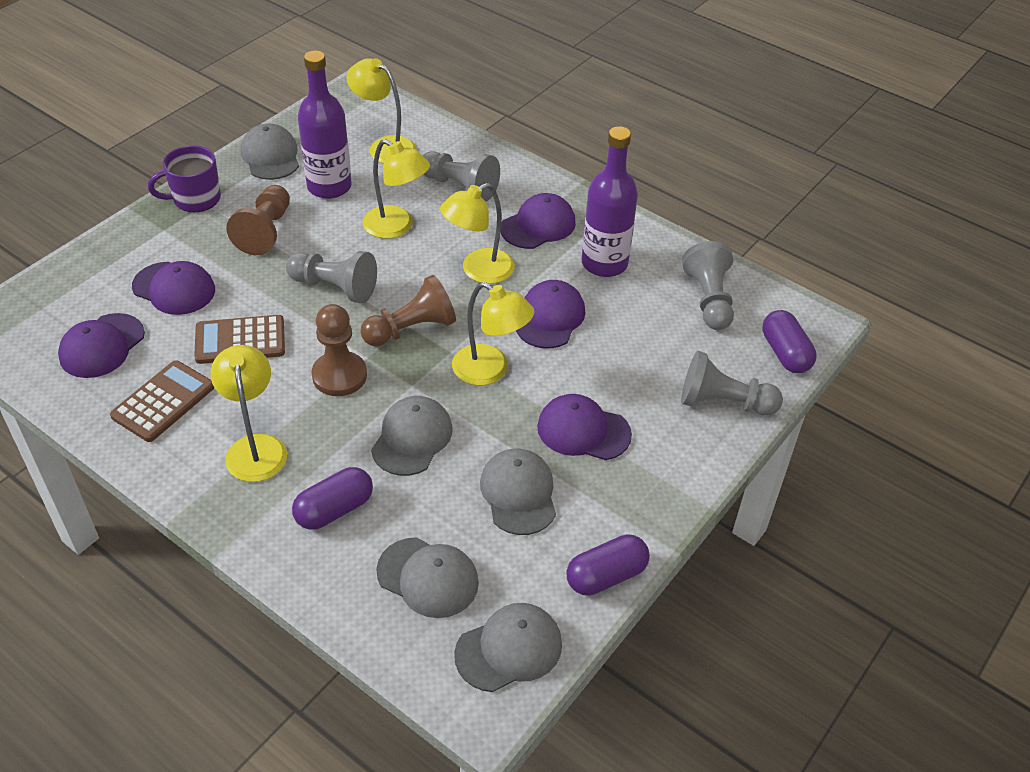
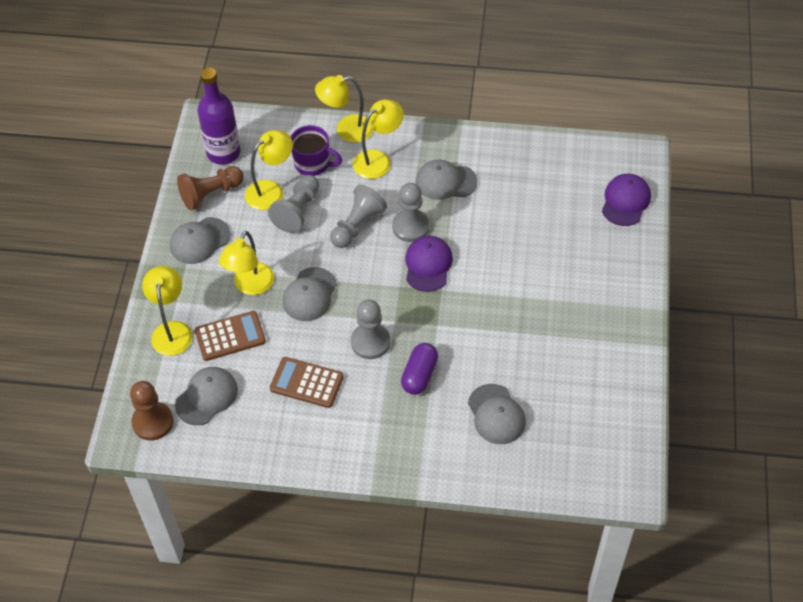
brown pawn: 3 -> 2
purple bottle: 2 -> 1
purple cap: 5 -> 2
purple capsule: 3 -> 1

